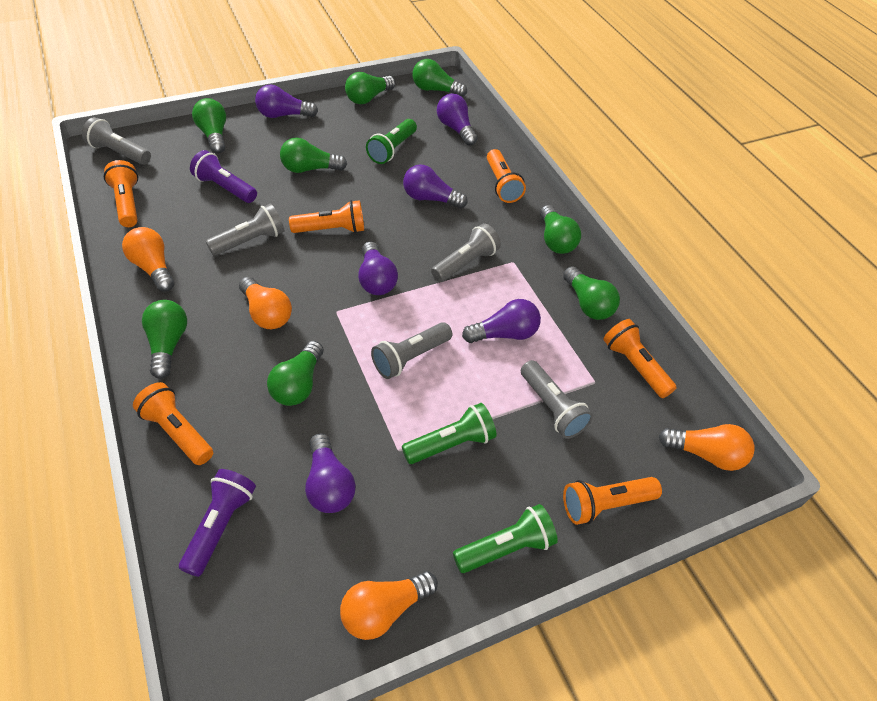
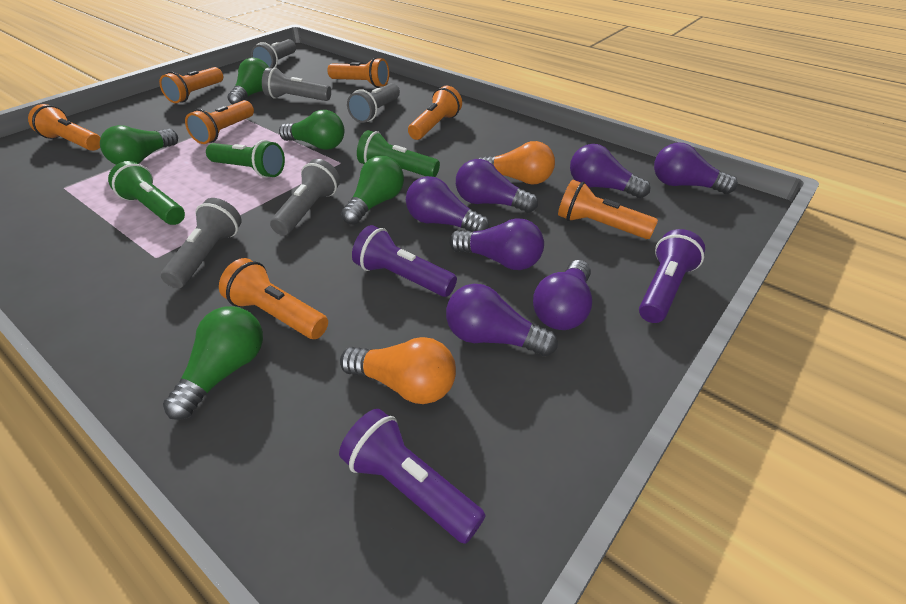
green light bulb: 8 -> 5
orange flashlight: 6 -> 7
orange light bulb: 4 -> 2
purple flashlight: 2 -> 3
purple light bulb: 6 -> 7

